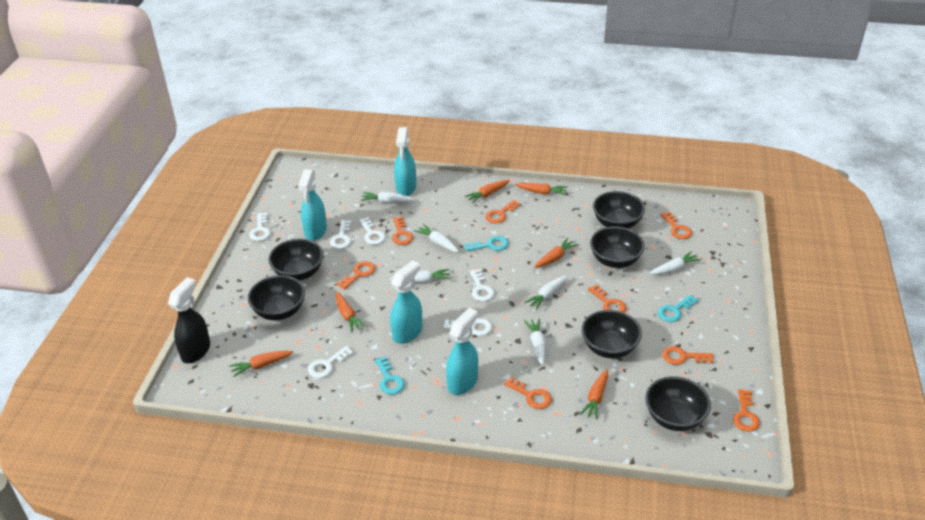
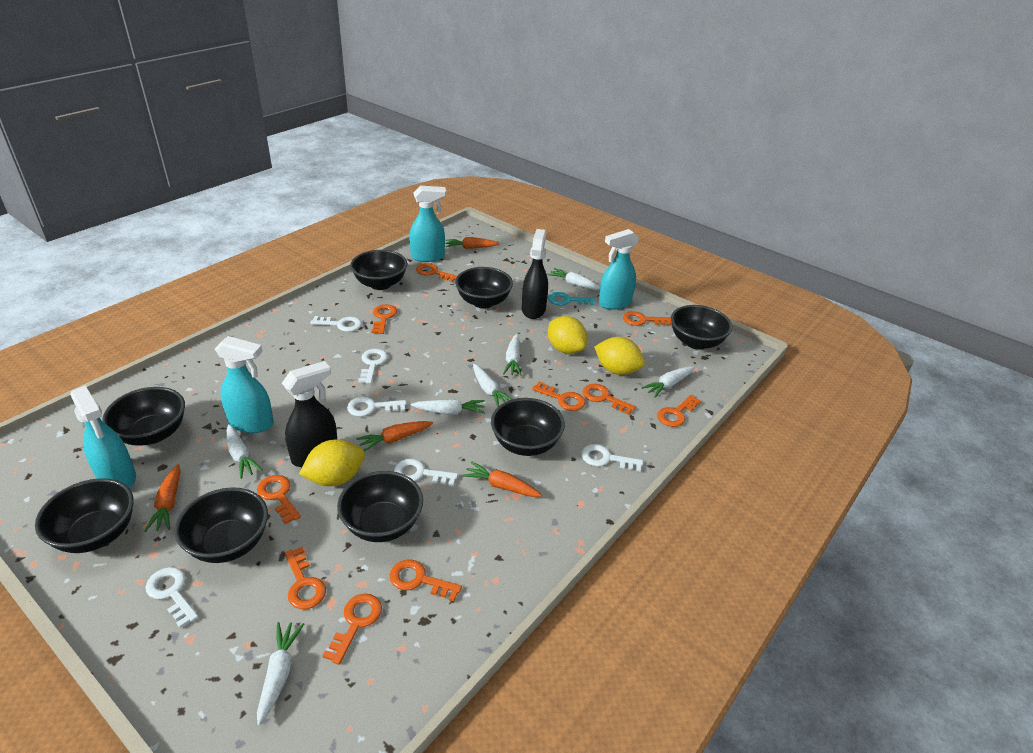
black bowl: 6 -> 8
black spray bottle: 1 -> 2
orange carrot: 6 -> 4
orange key: 8 -> 10
turquoise key: 3 -> 1
white carrot: 6 -> 7
yellow lemon: 0 -> 3

